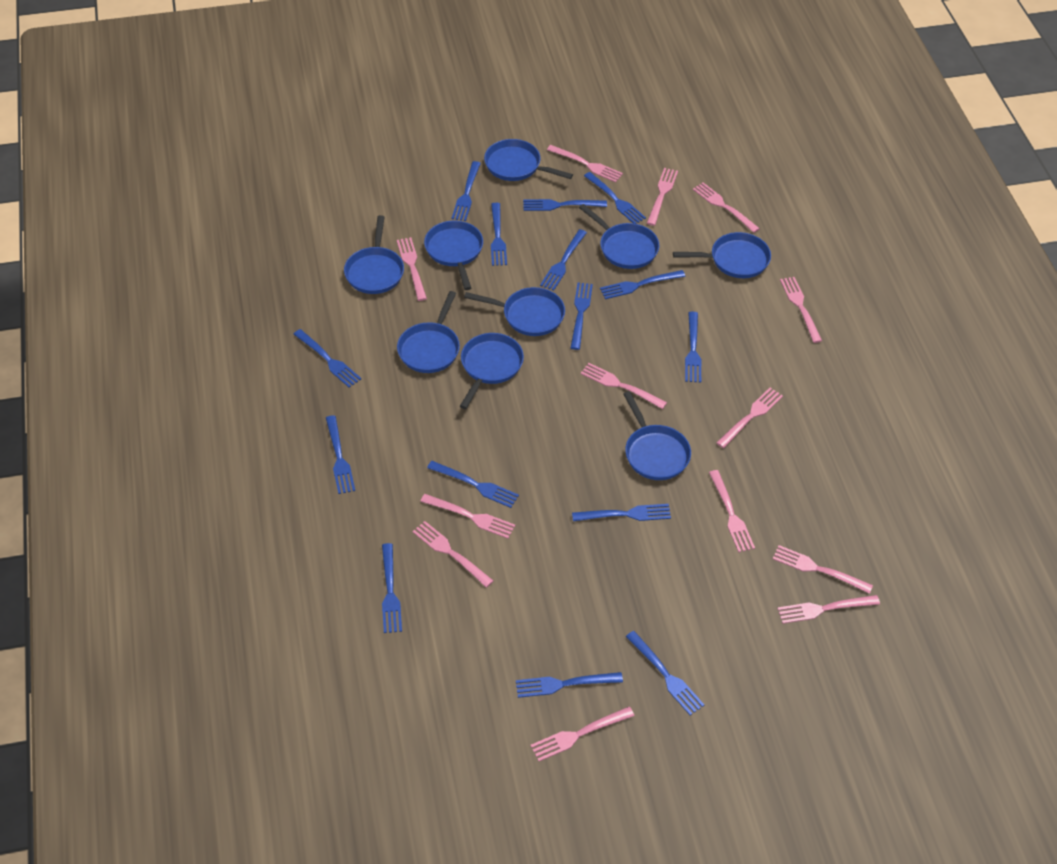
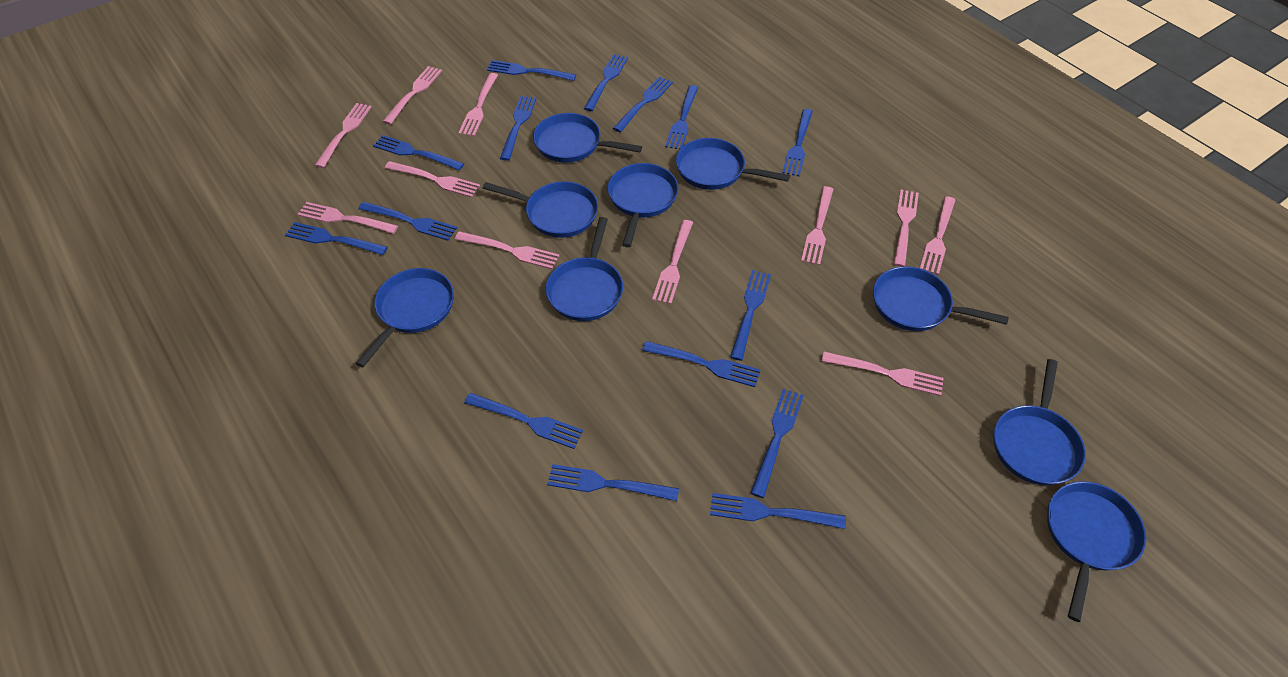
pink fork: 13 -> 11

